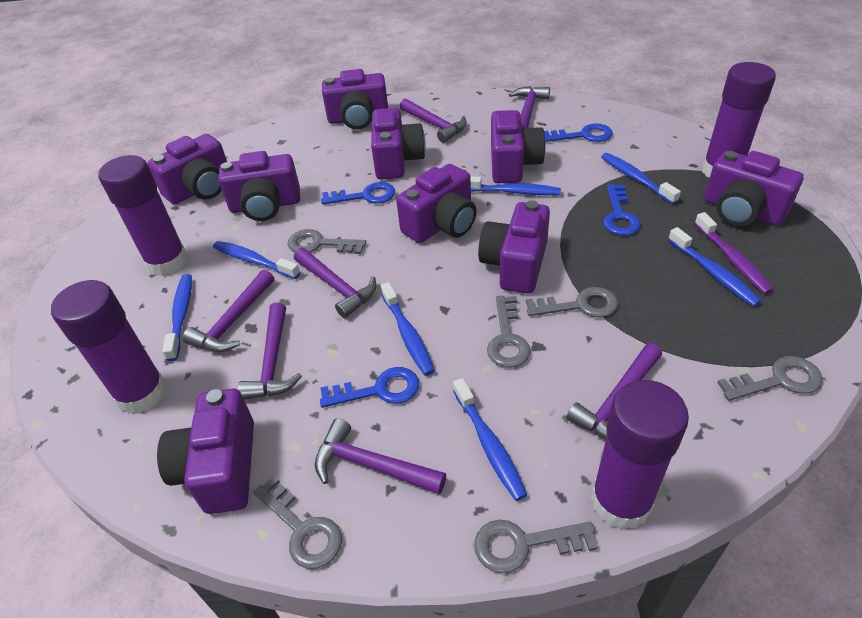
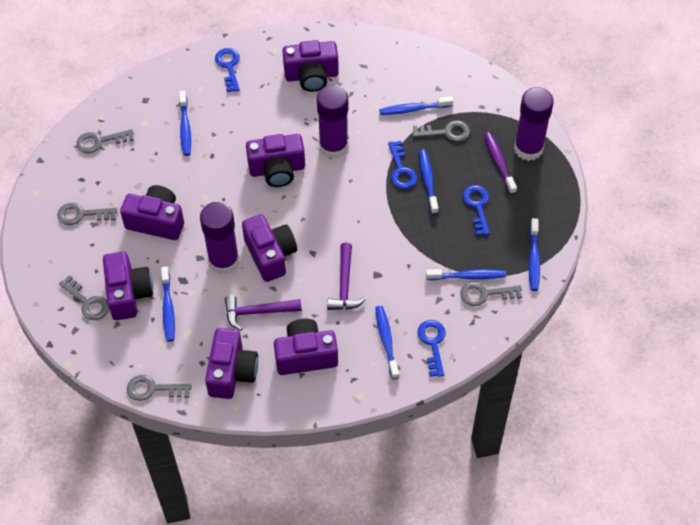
purple camera: 9 -> 7
purple glue stick: 4 -> 3
purple hammer: 7 -> 2

